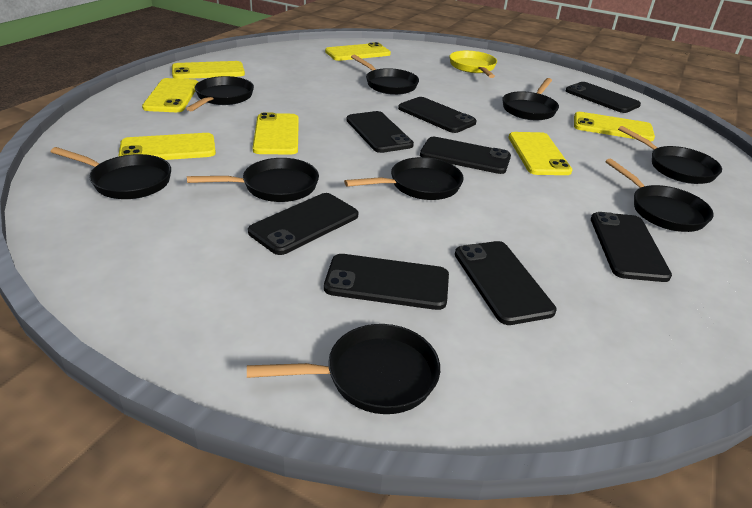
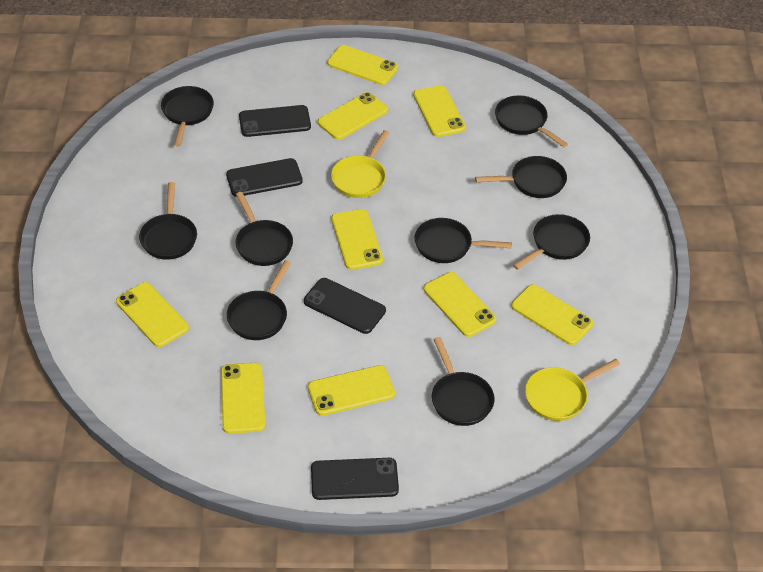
black phone: 8 -> 4
yellow pan: 1 -> 2
yellow phone: 7 -> 9

